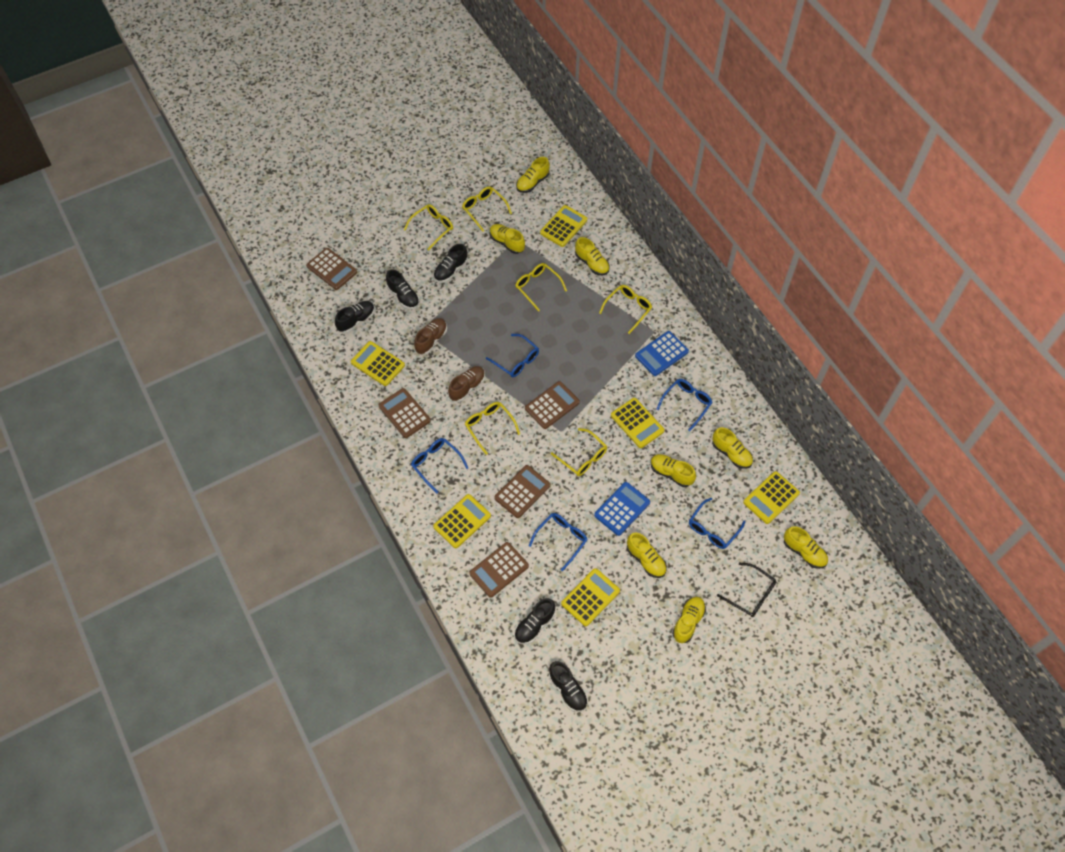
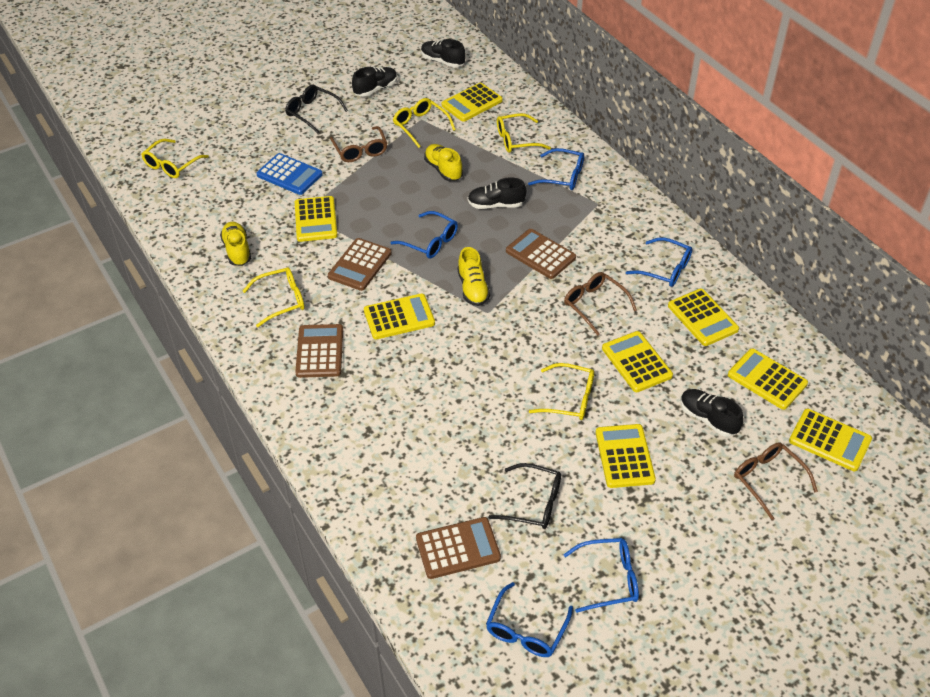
black glasses: 1 -> 2
black shoe: 5 -> 4
blue calculator: 2 -> 1
brown calculator: 5 -> 4
brown glasses: 0 -> 3
brown shoe: 2 -> 0
yellow calculator: 6 -> 8
yellow glasses: 6 -> 5
yellow shoe: 8 -> 3

